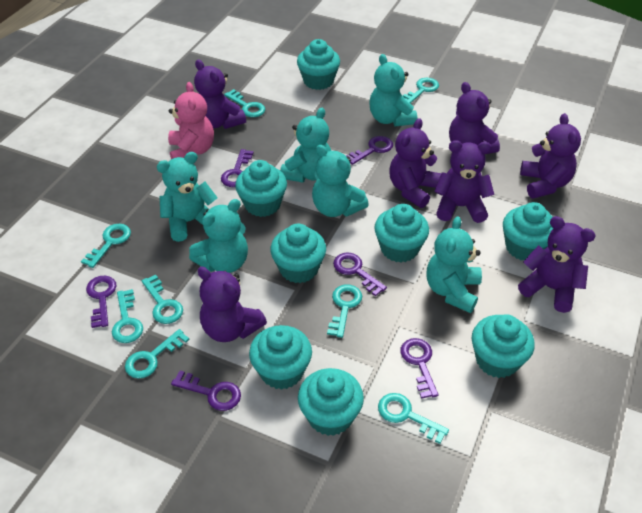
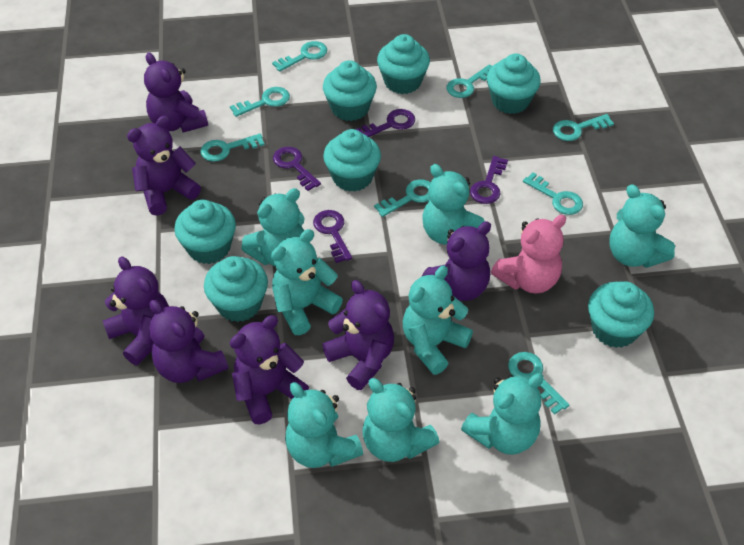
purple key: 6 -> 4
turquoise cupcake: 8 -> 7
turquoise teddy bear: 6 -> 8

